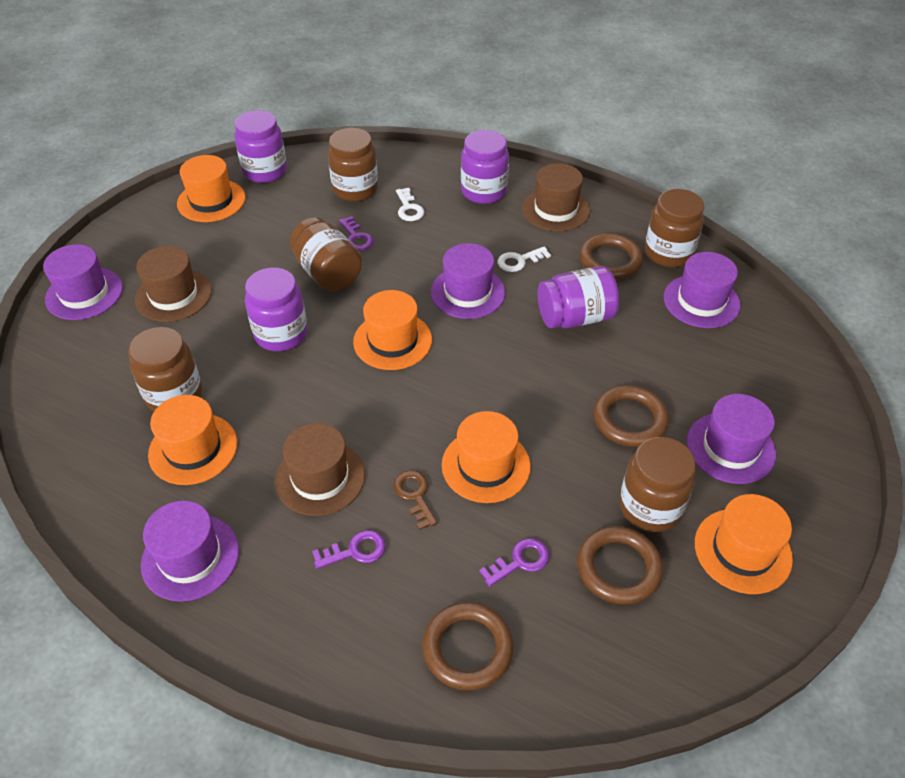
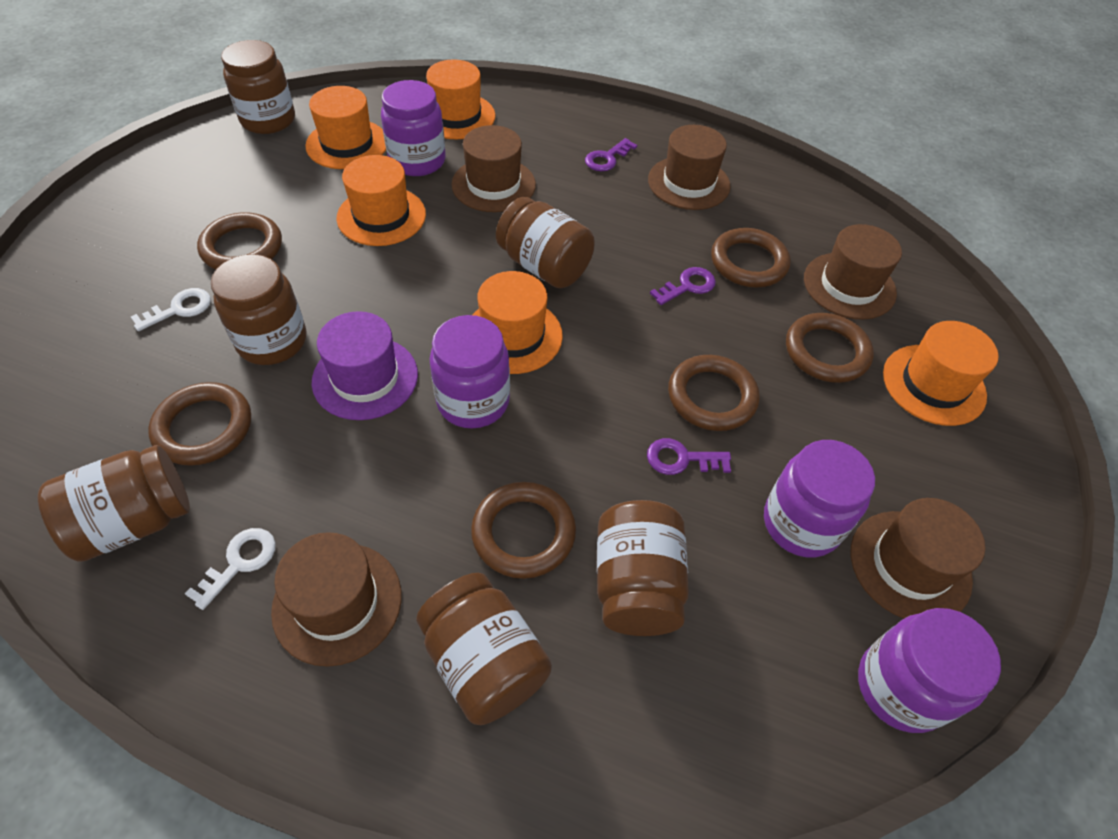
brown hat: 3 -> 5
brown jar: 5 -> 6
brown key: 1 -> 0
brown ring: 4 -> 6
purple hat: 5 -> 1

